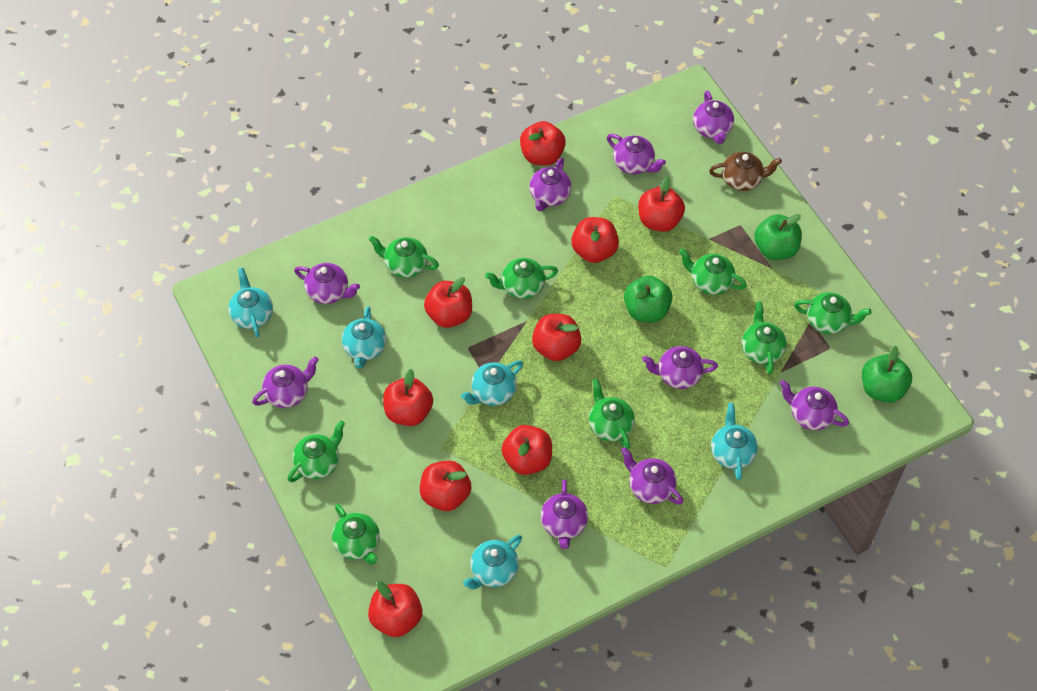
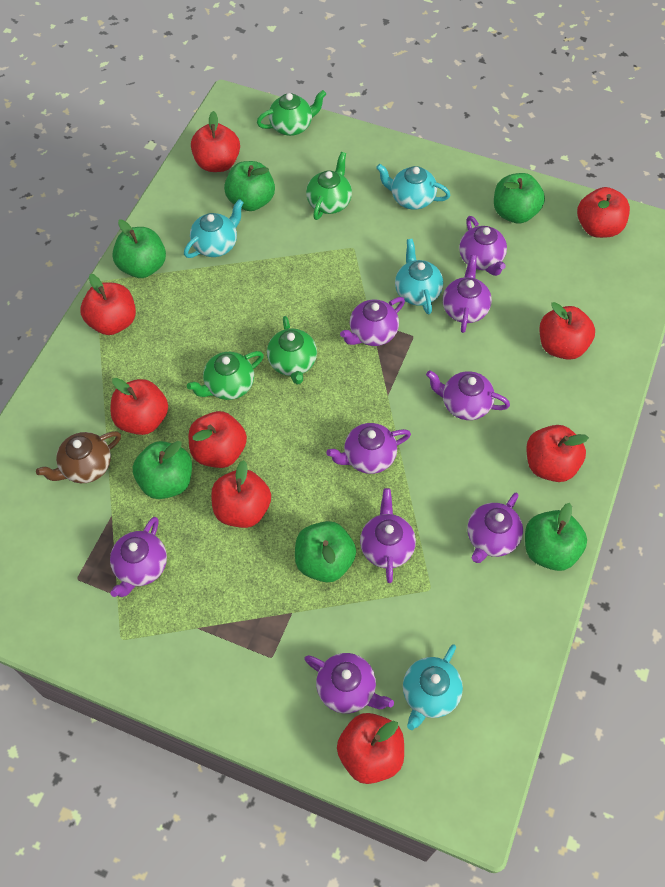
green apple: 3 -> 6
green teapot: 8 -> 4
turquoise teapot: 5 -> 4

